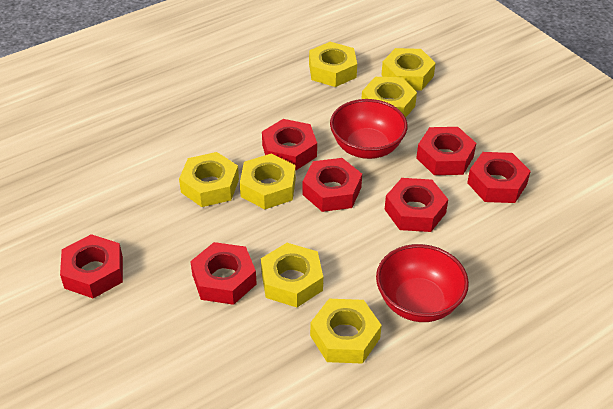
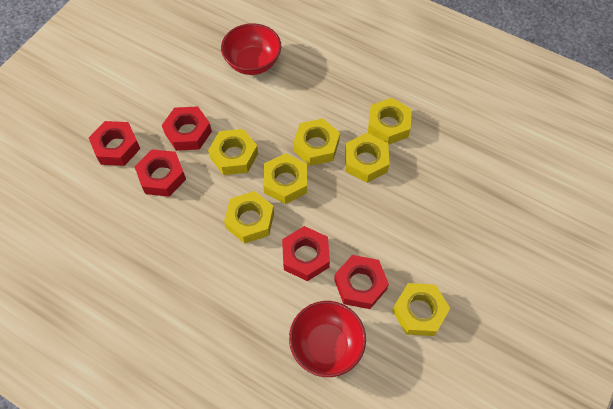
red nut: 7 -> 5

